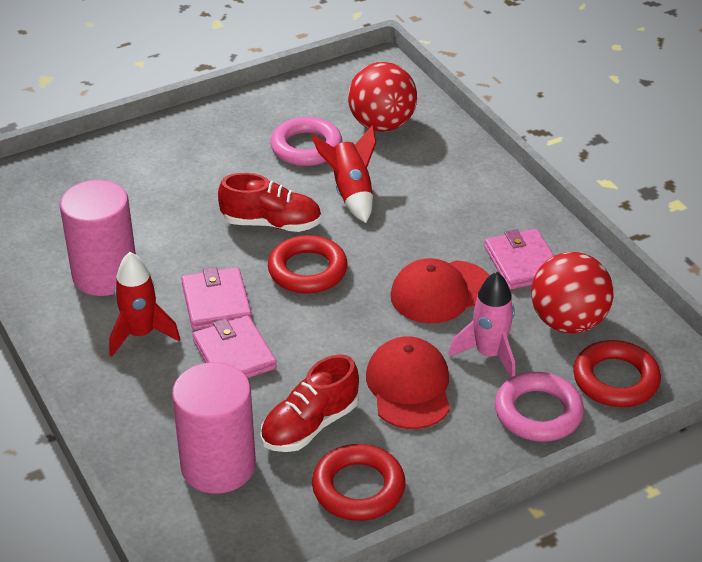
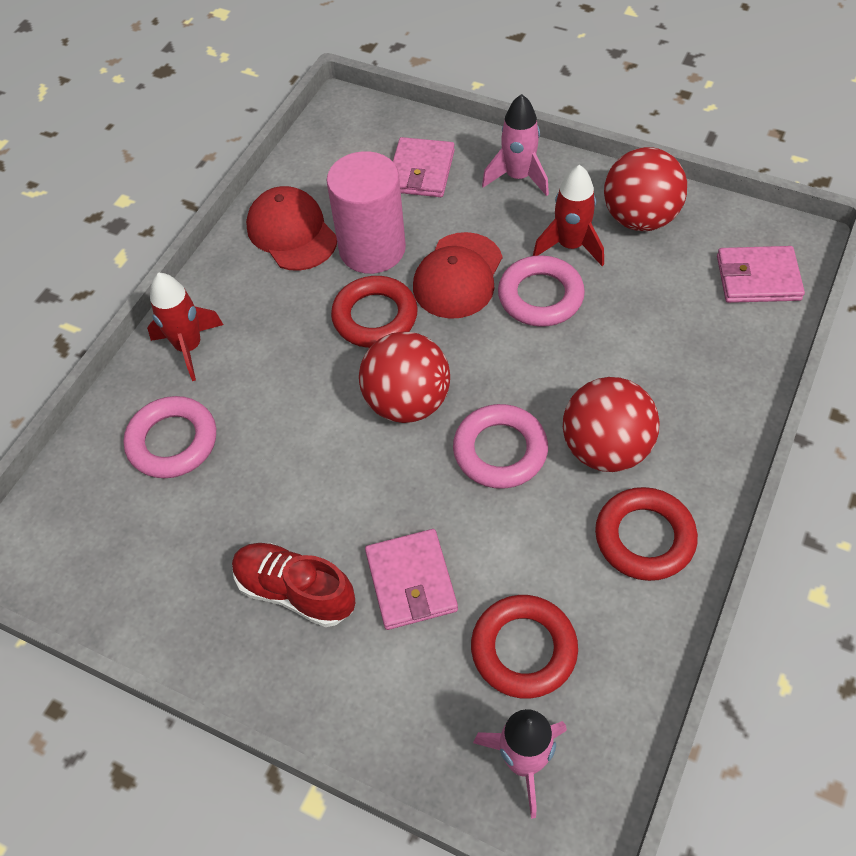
pink cylinder: 2 -> 1
pink ring: 2 -> 3
pink rocket: 1 -> 2
red ball: 2 -> 3
red shoe: 2 -> 1

